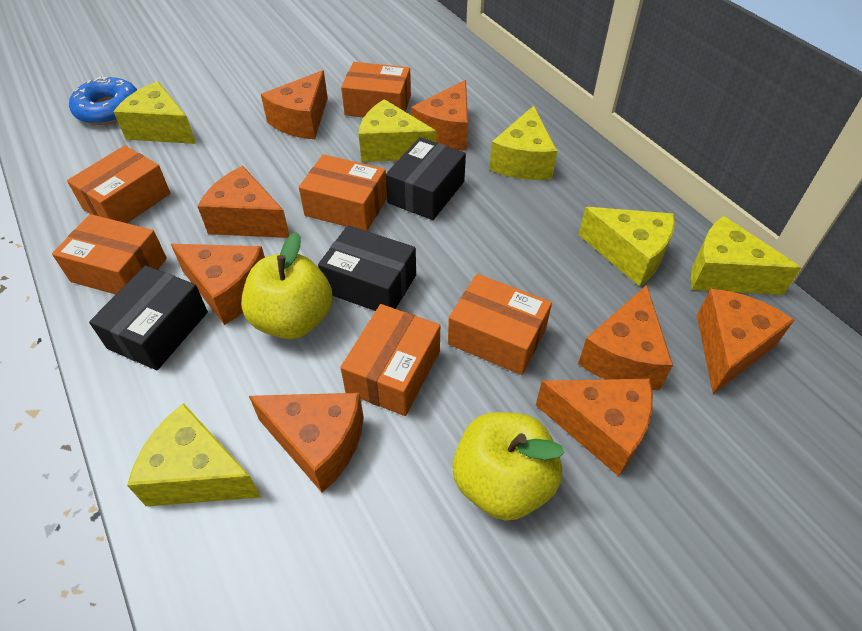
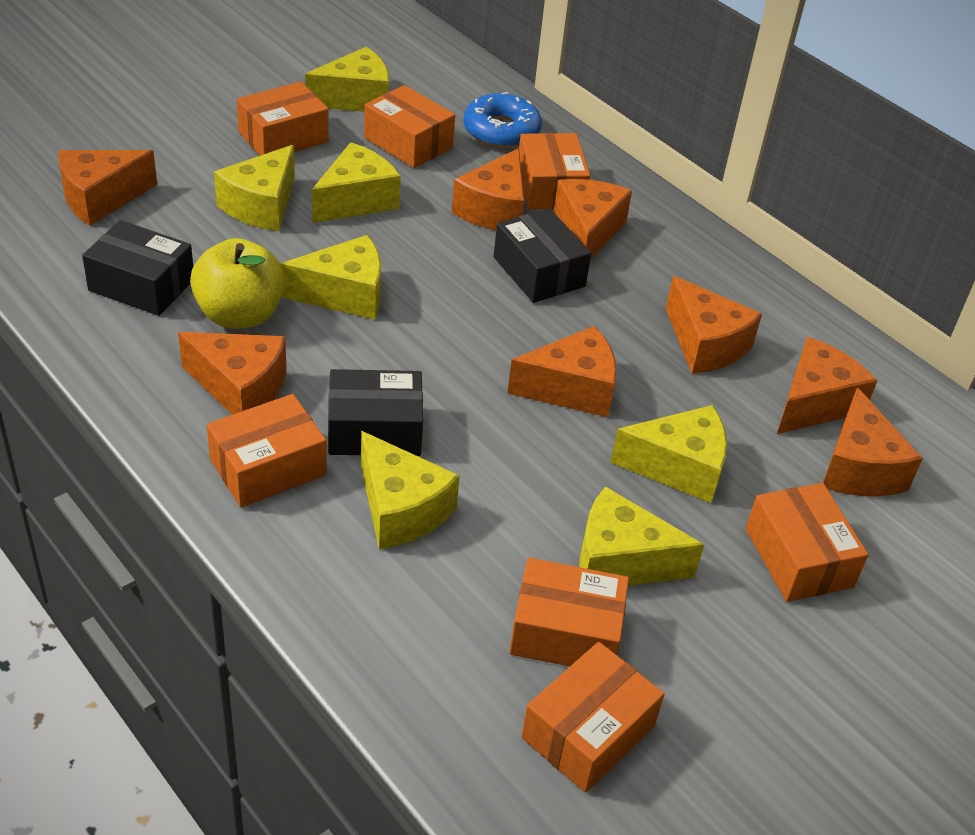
orange box: 6 -> 7
yellow apple: 2 -> 1
yellow cheese: 6 -> 7

